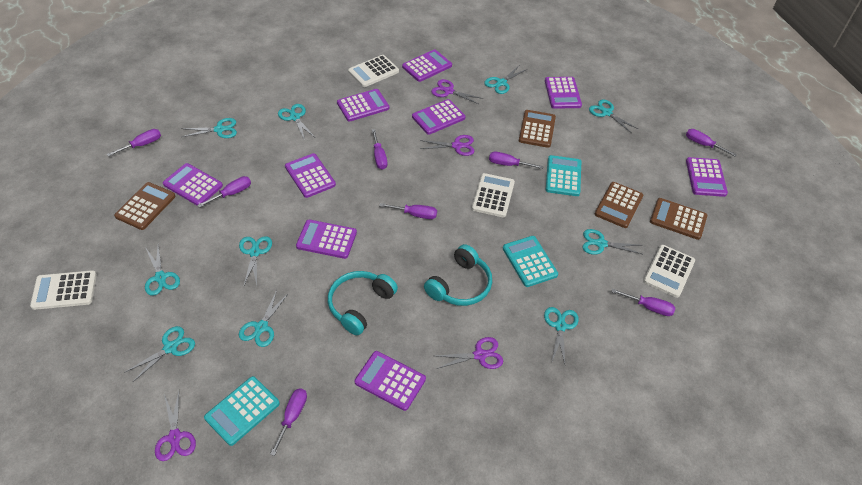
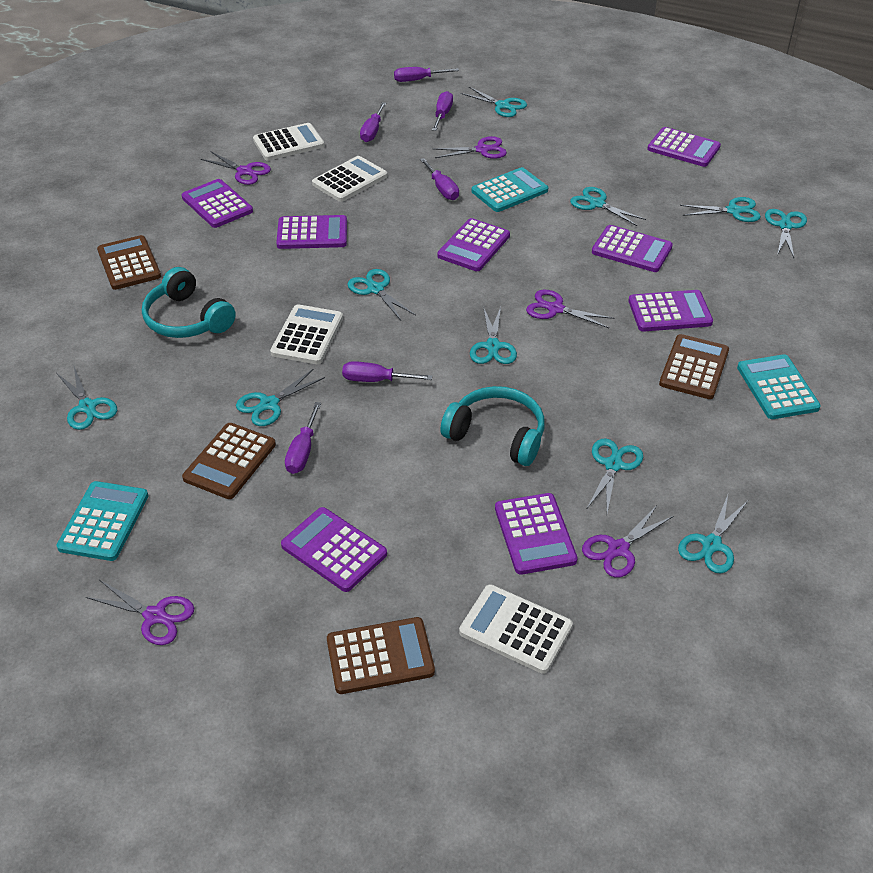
purple calculator: 9 -> 8
purple scissors: 4 -> 5
purple screwdriver: 8 -> 6

